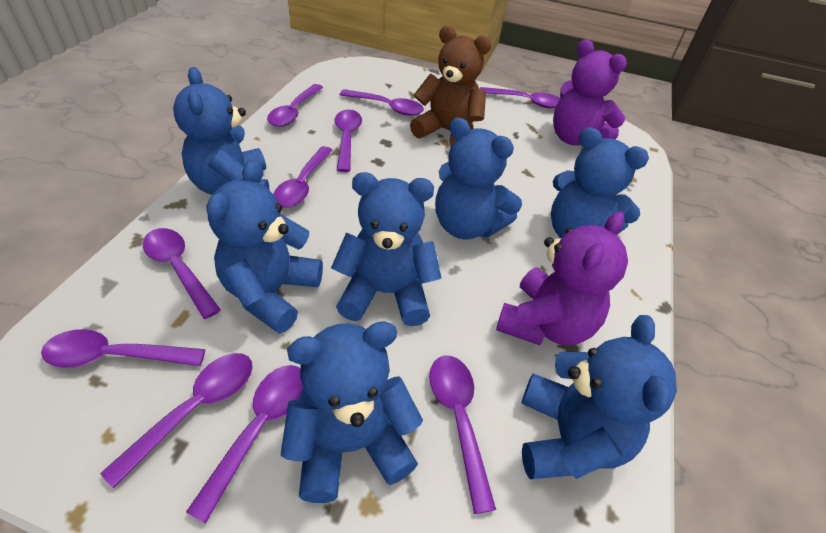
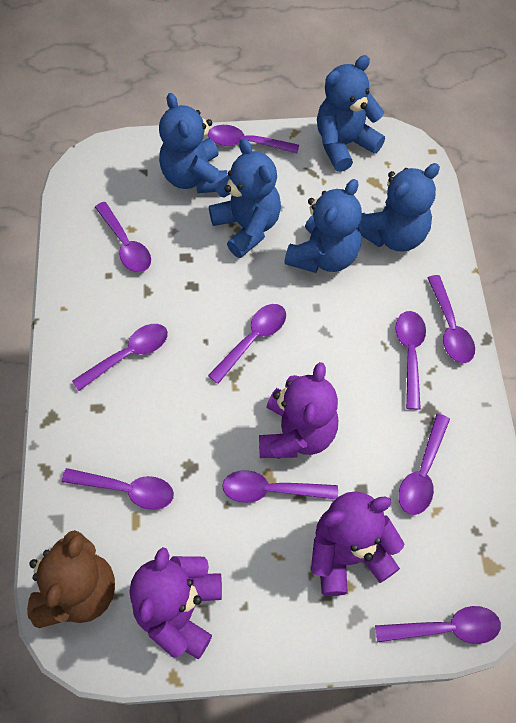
blue teddy bear: 7 -> 5
purple teddy bear: 2 -> 3

